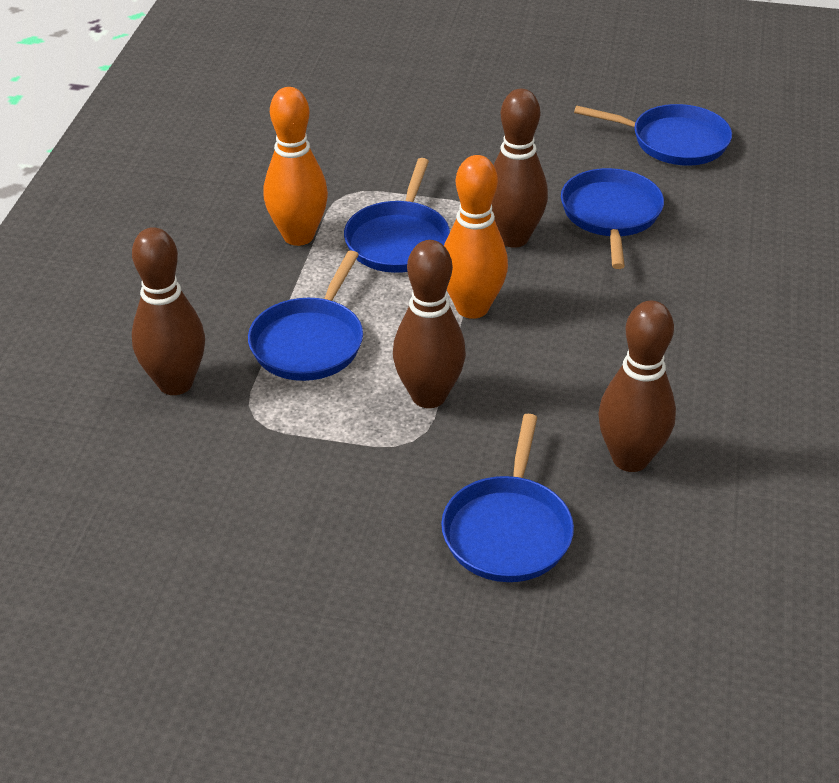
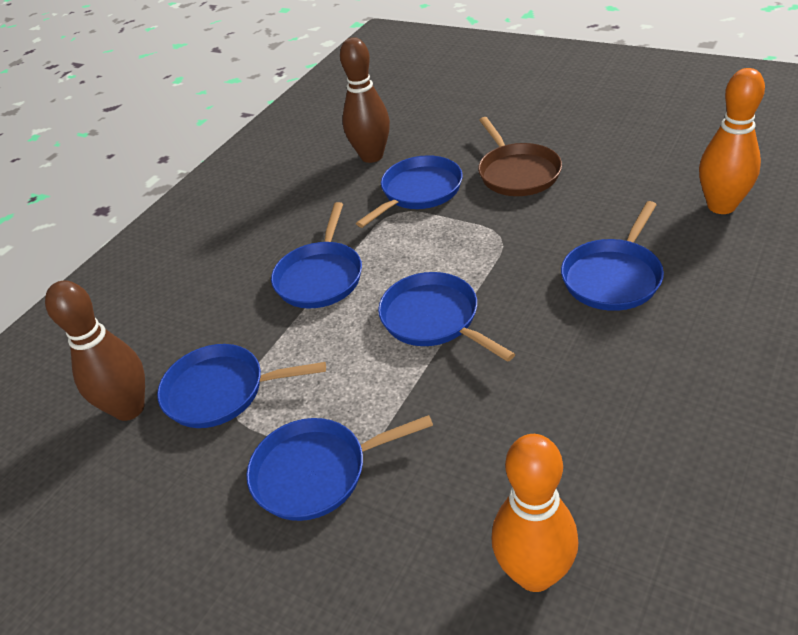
blue pan: 5 -> 6
brown bowling pin: 4 -> 2
brown pan: 0 -> 1

